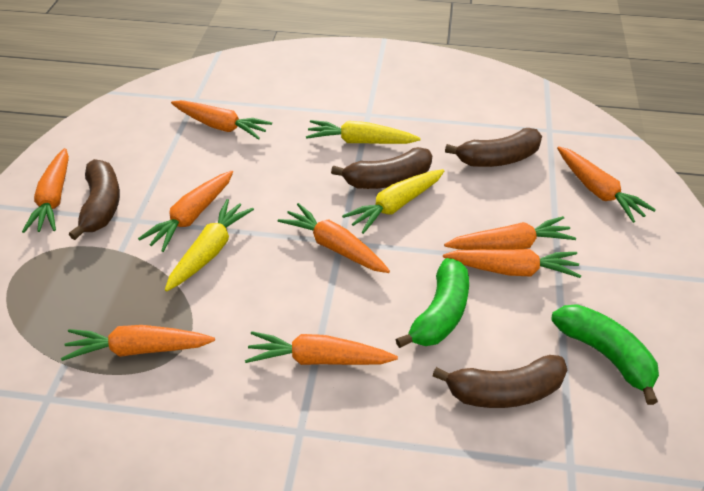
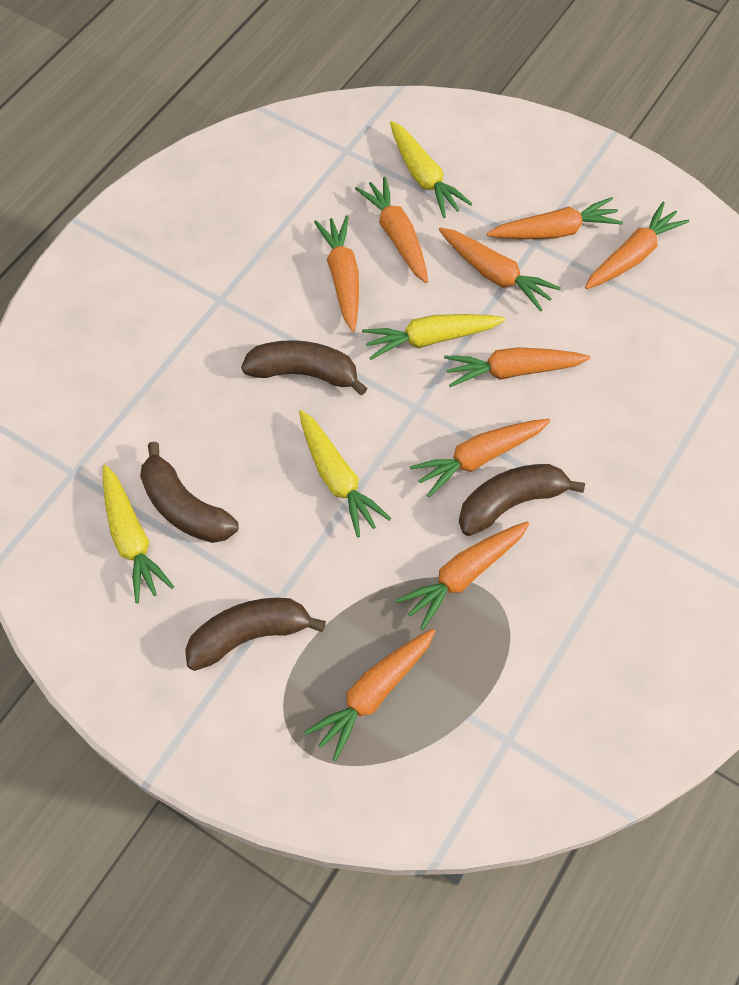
green banana: 2 -> 0
yellow carrot: 3 -> 4

